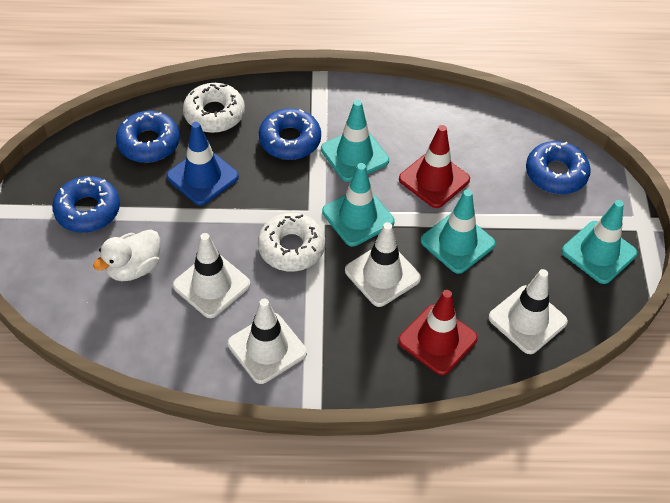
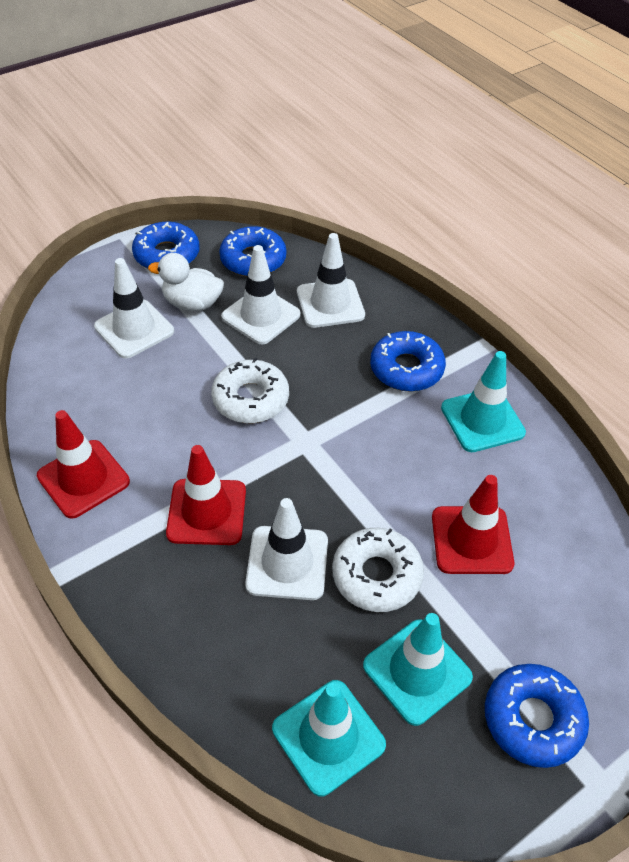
blue traffic cone: 1 -> 0
red traffic cone: 2 -> 3
turquoise traffic cone: 4 -> 3

